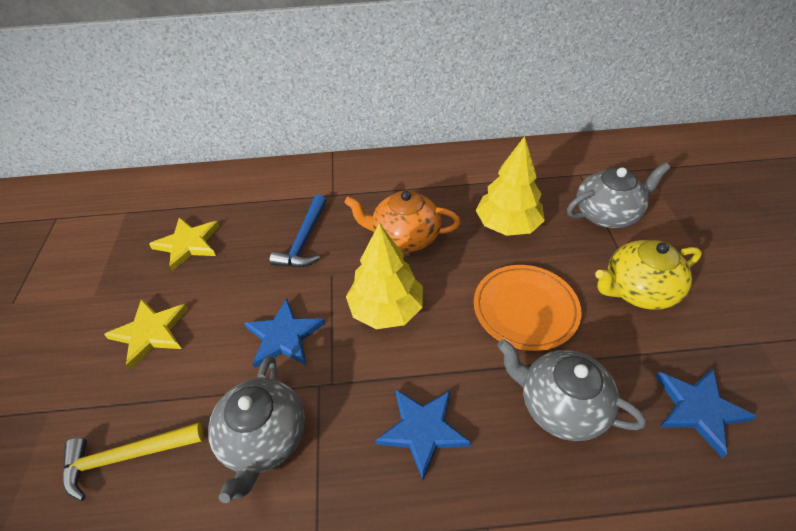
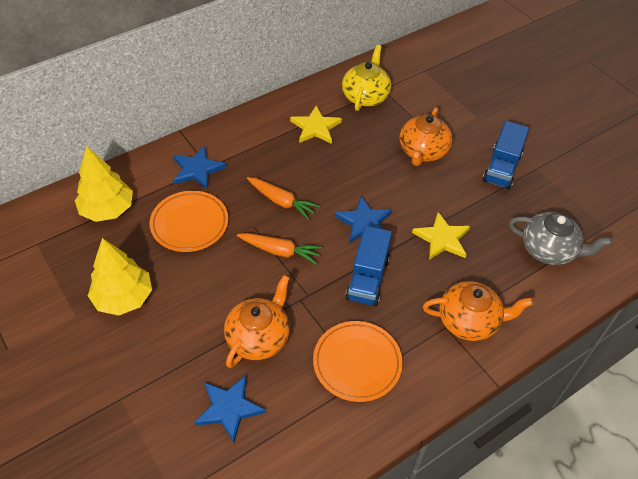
blue hammer: 1 -> 0
blue truck: 0 -> 2
grey teapot: 3 -> 1
orange carrot: 0 -> 2
orange plate: 1 -> 2
orange teapot: 1 -> 3
yellow hammer: 1 -> 0

